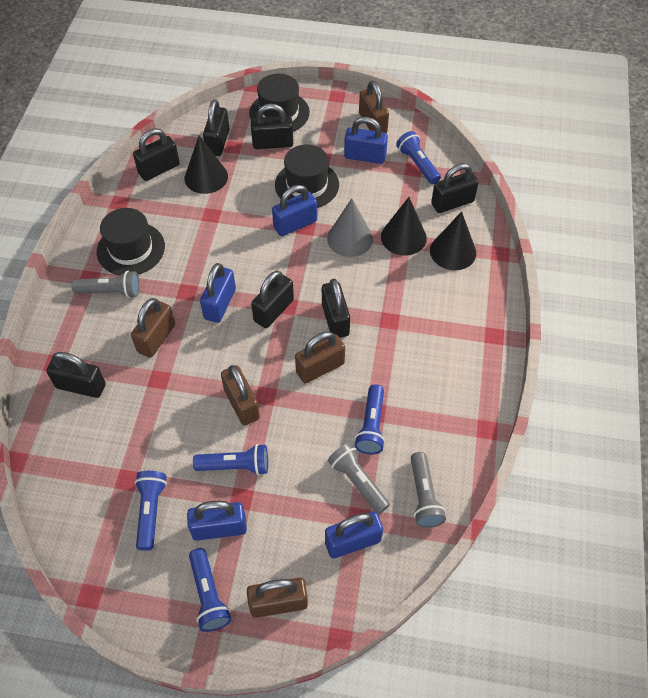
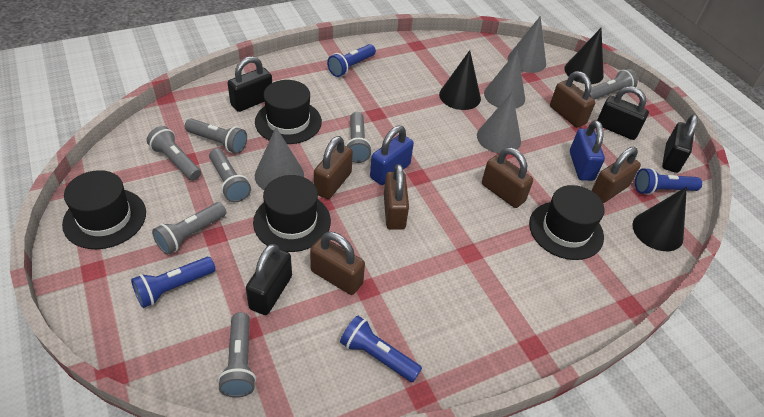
black hat: 3 -> 4
black padlock: 7 -> 4
blue flashlight: 5 -> 4
blue padlock: 5 -> 2
brown padlock: 5 -> 6
grey cone: 1 -> 4
grey flashlight: 3 -> 7

